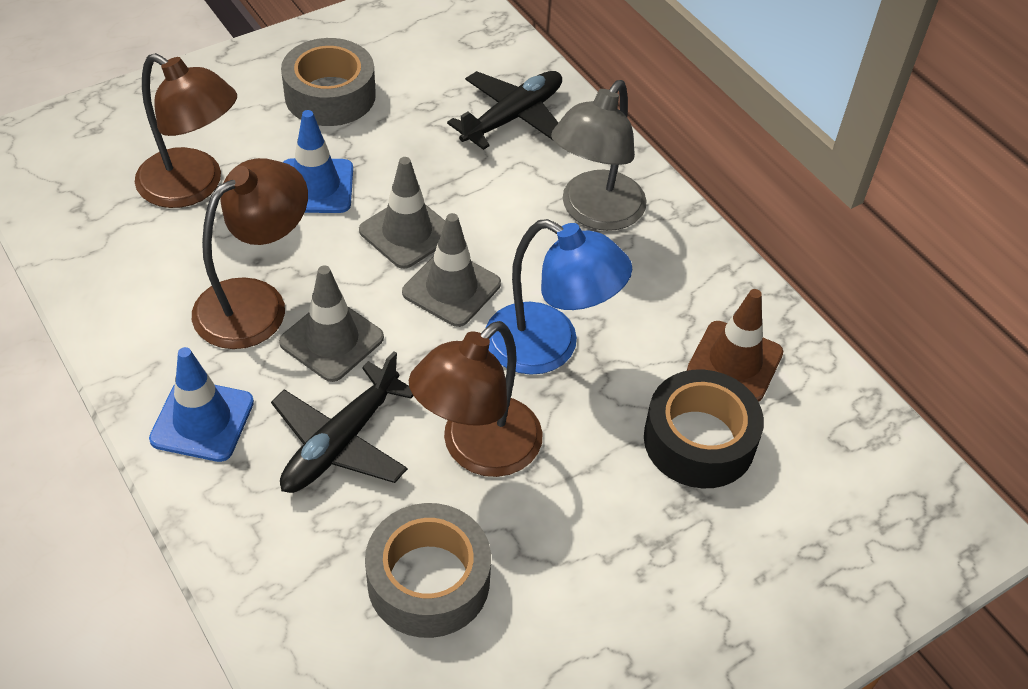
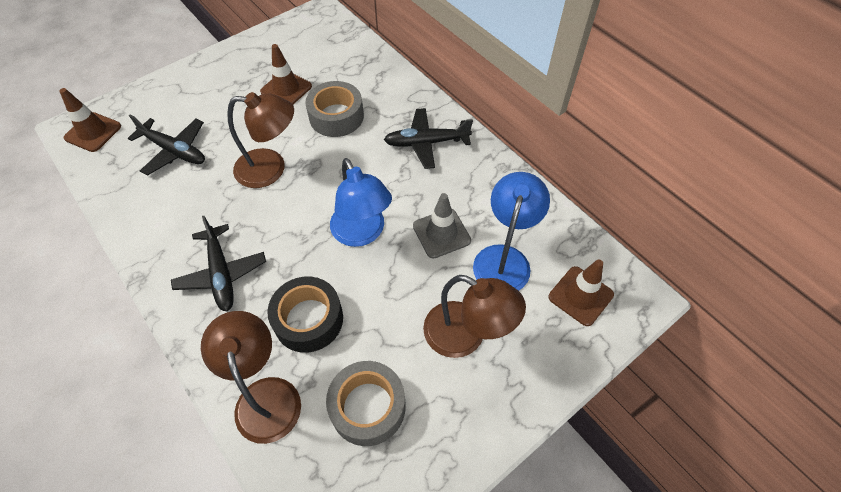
black plane: 2 -> 3
blue lamp: 1 -> 2
blue traffic cone: 2 -> 0
brown traffic cone: 1 -> 3
grey lamp: 1 -> 0
grey traffic cone: 3 -> 1

